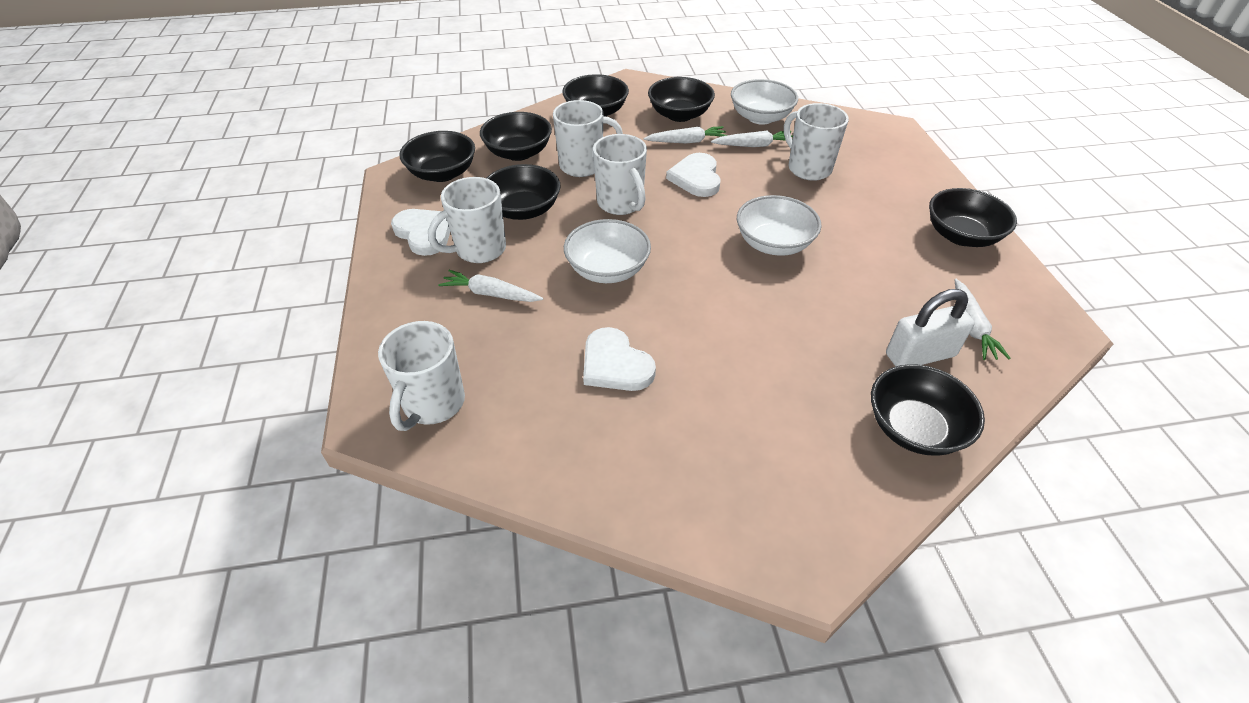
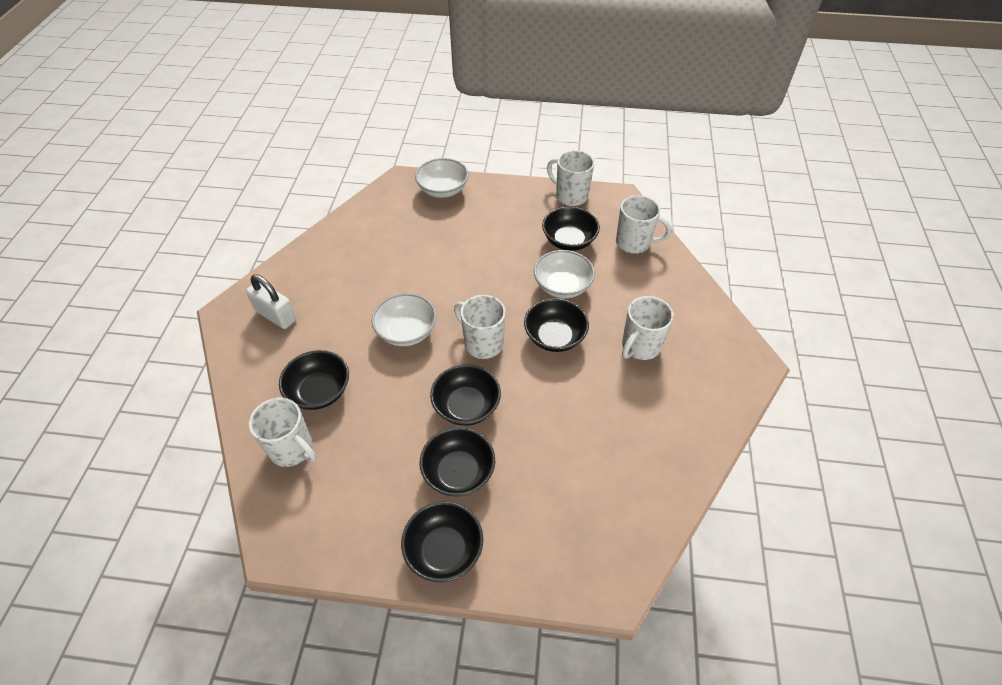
black bowl: 7 -> 6
white carrot: 4 -> 0
white heart: 3 -> 0

